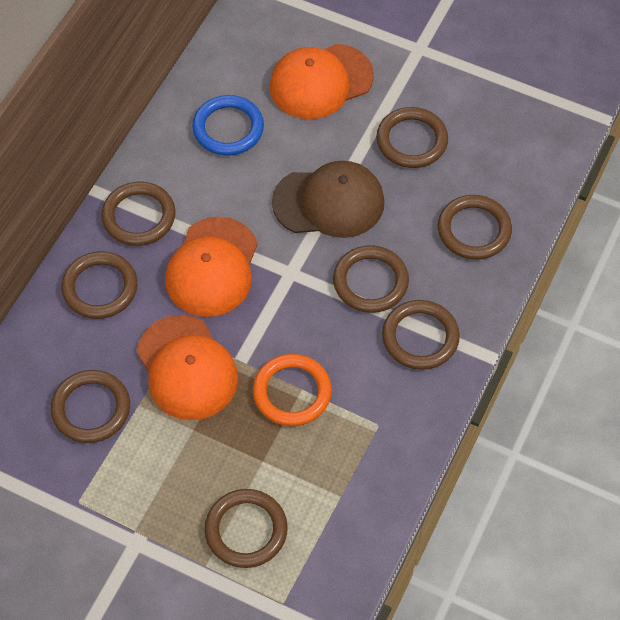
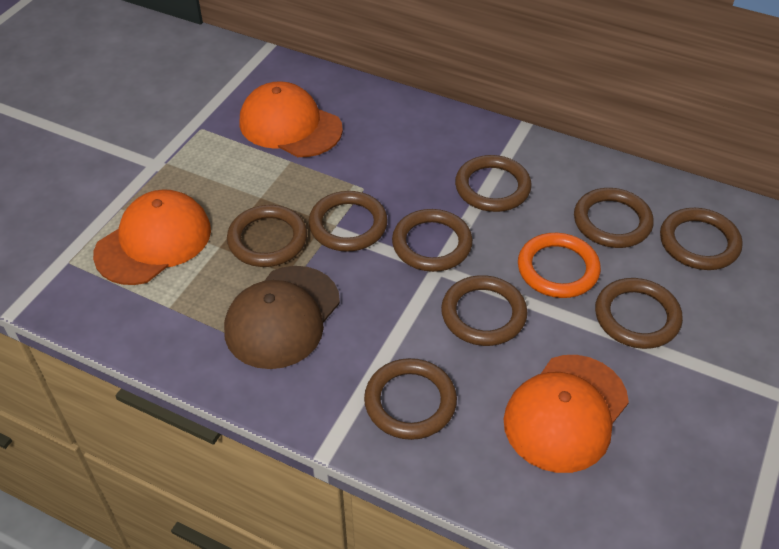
blue ring: 1 -> 0
brown ring: 8 -> 9

